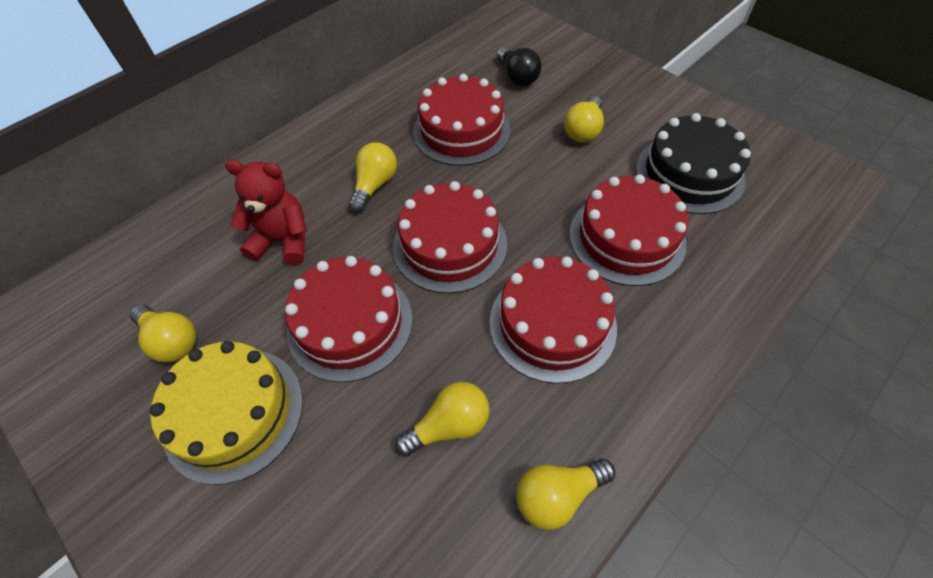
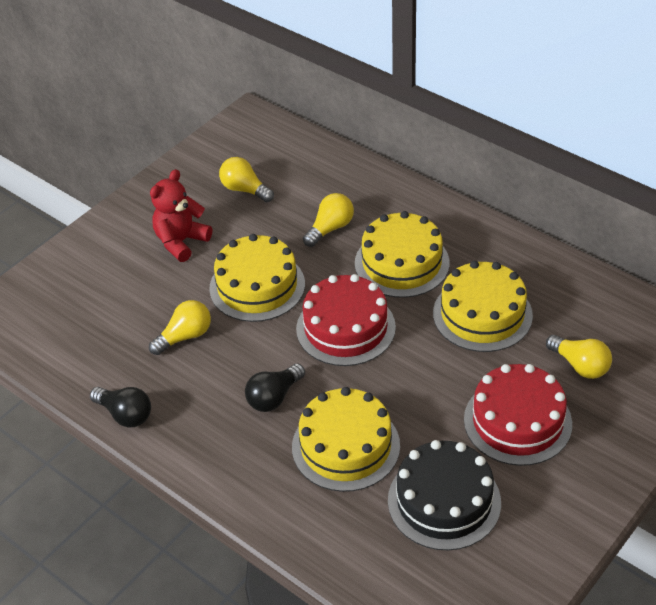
black light bulb: 1 -> 2
red cake: 5 -> 2
yellow cake: 1 -> 4
yellow light bulb: 5 -> 4

